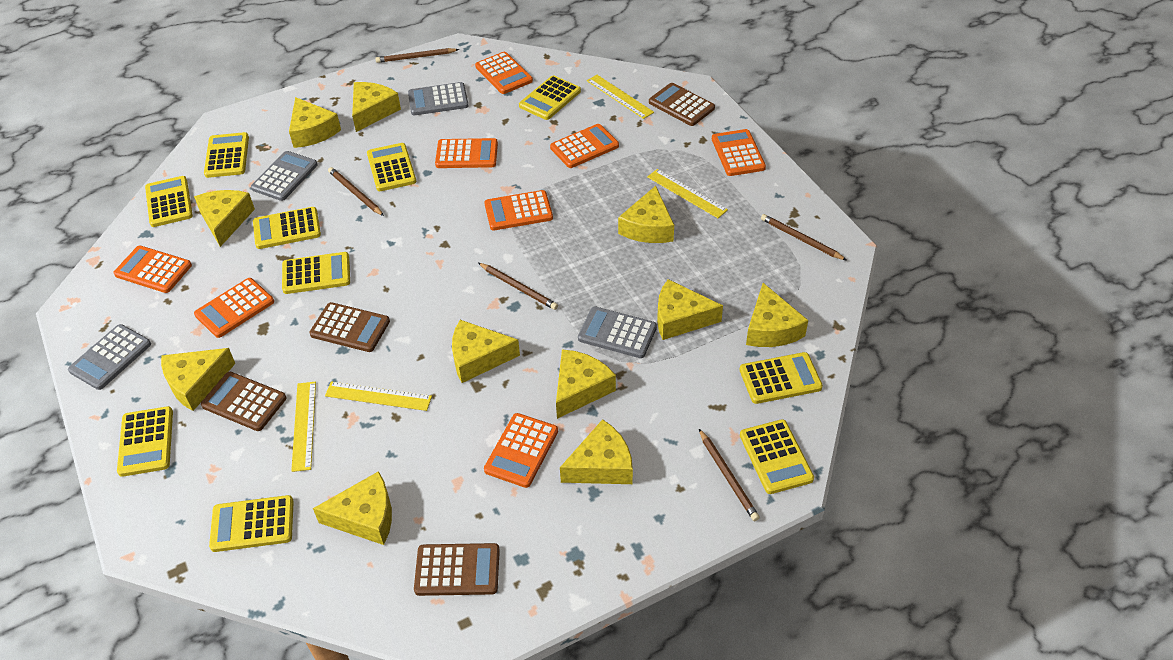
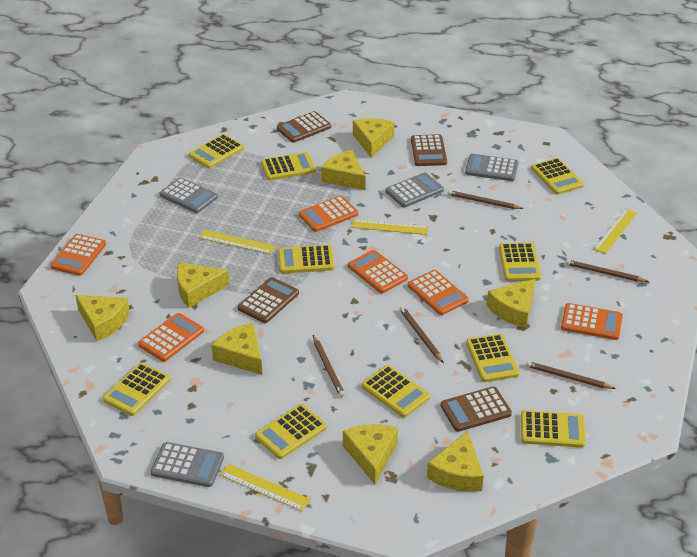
orange calculator: 8 -> 6
yellow cheese: 11 -> 8

